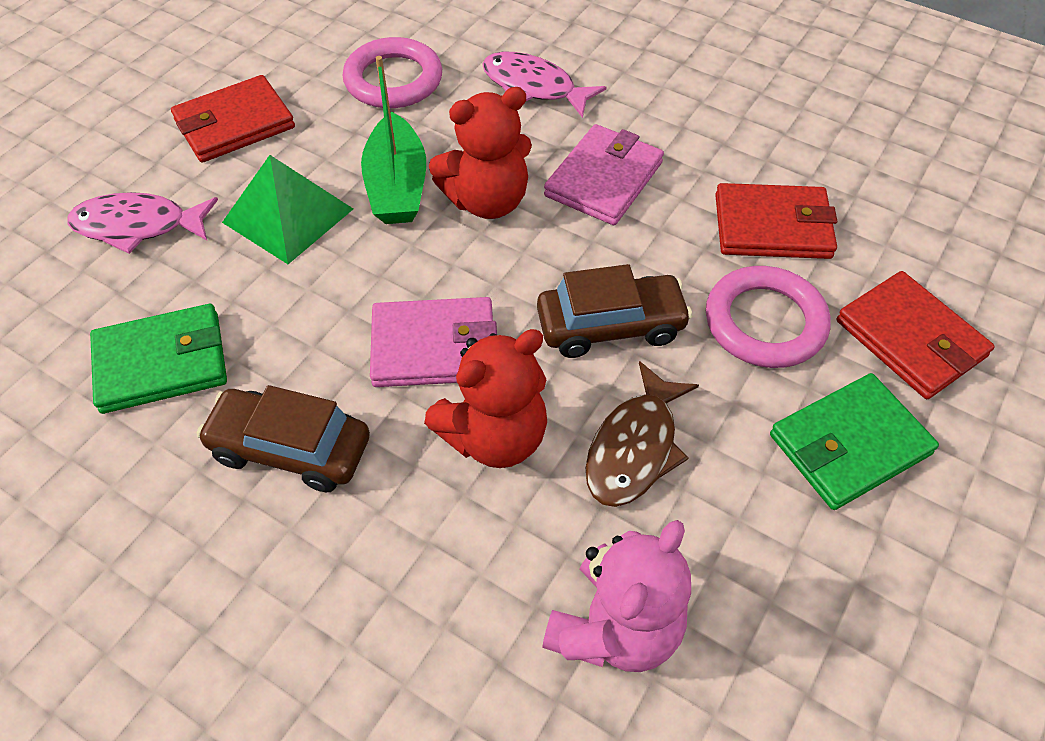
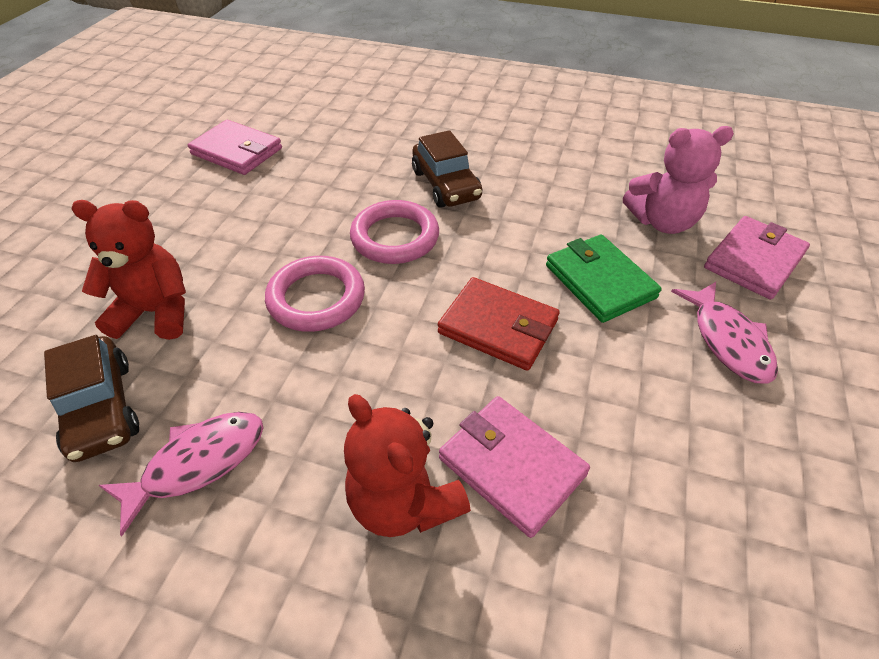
brown fish: 1 -> 0
green boat: 1 -> 0
green pyramid: 1 -> 0
green wallet: 2 -> 1
pink wallet: 2 -> 3
red wallet: 3 -> 1

